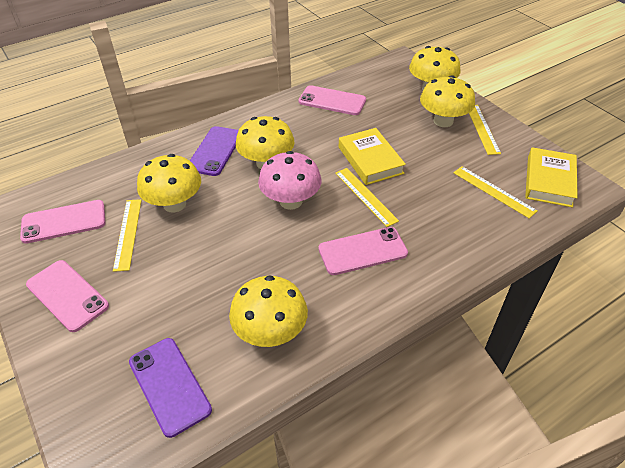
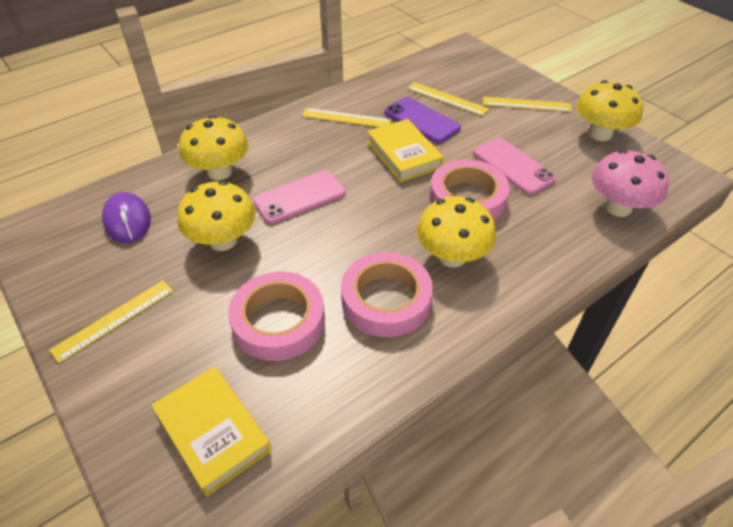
pink phone: 4 -> 2
pink tape: 0 -> 3
purple mouse: 0 -> 1
purple phone: 2 -> 1
yellow mushroom: 5 -> 4

